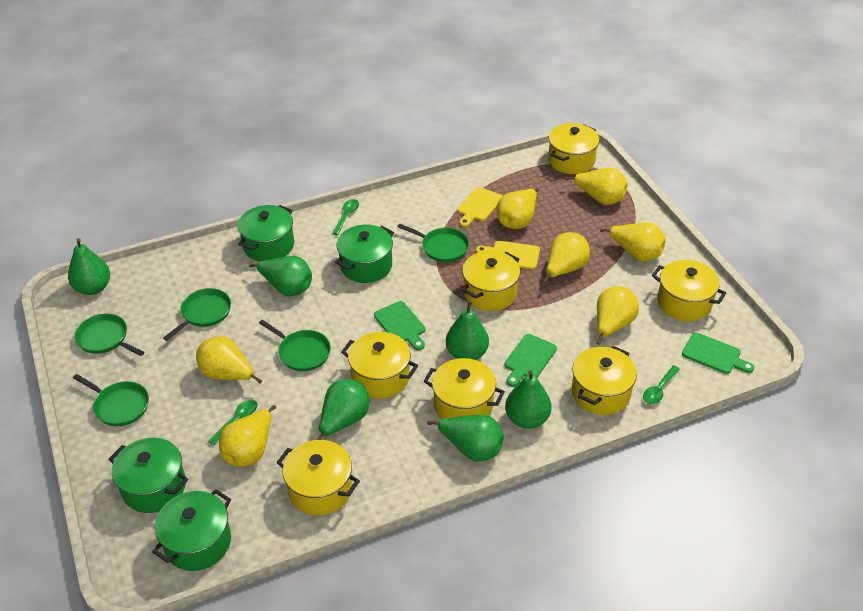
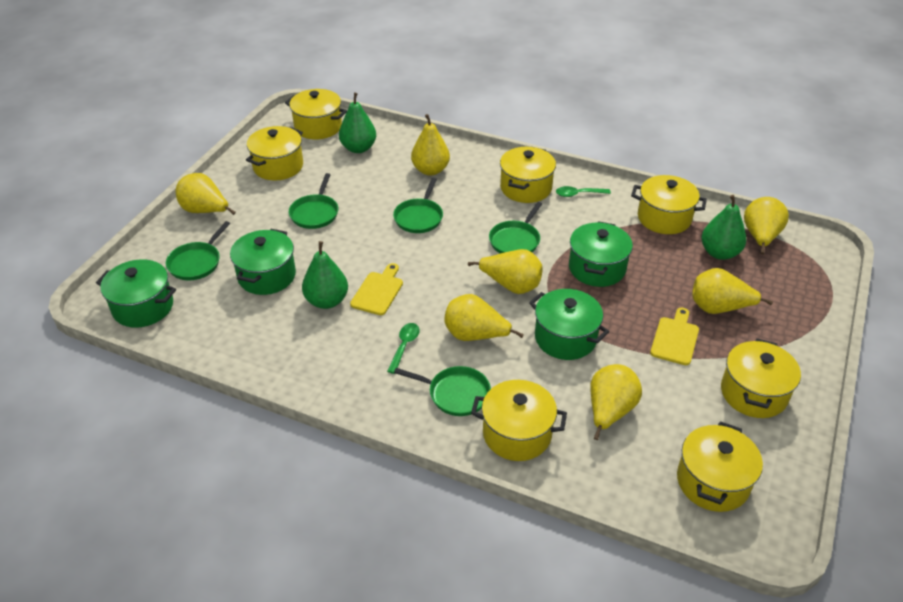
green cutting board: 3 -> 0
green pear: 6 -> 3
green spoon: 3 -> 2

